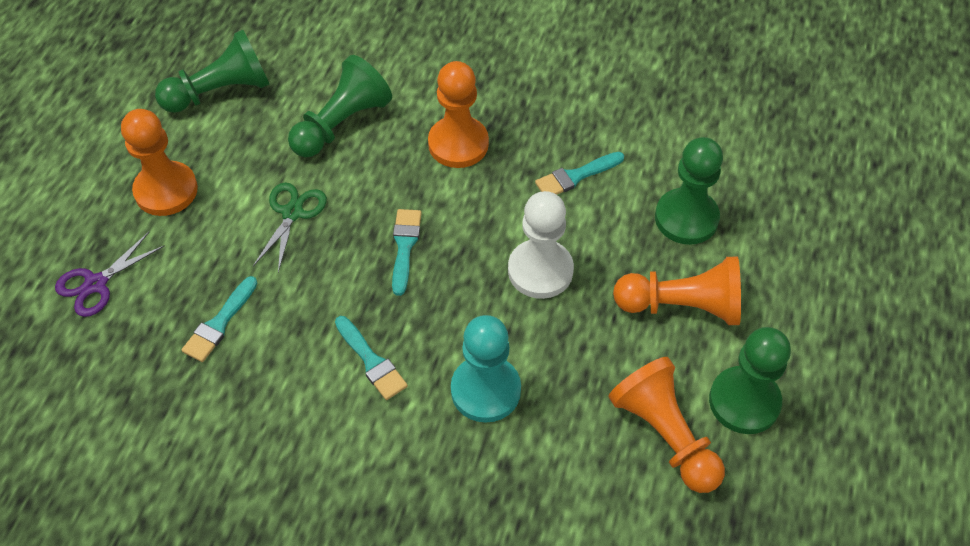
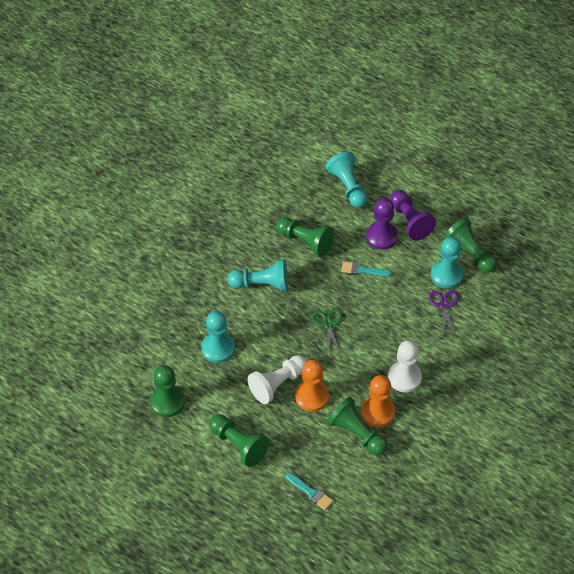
green pawn: 4 -> 5
orange pawn: 4 -> 2
purple pawn: 0 -> 2
turquoise brush: 4 -> 2
turquoise pawn: 1 -> 4
white pawn: 1 -> 2

